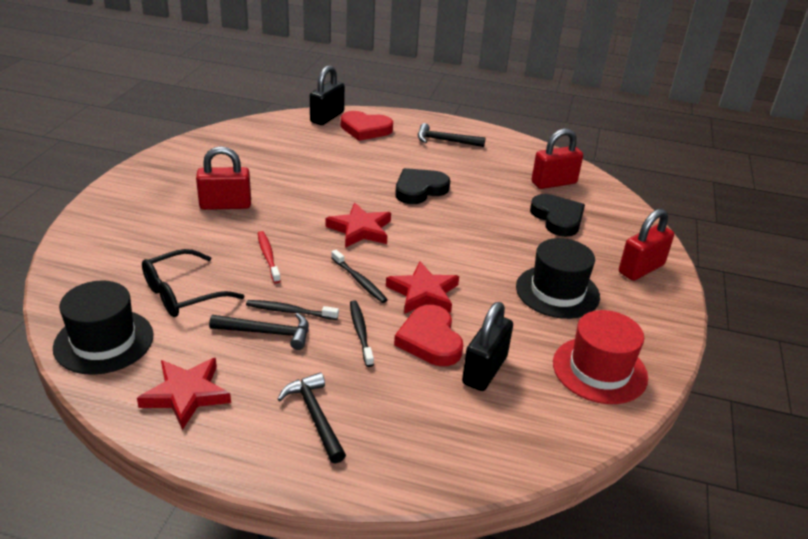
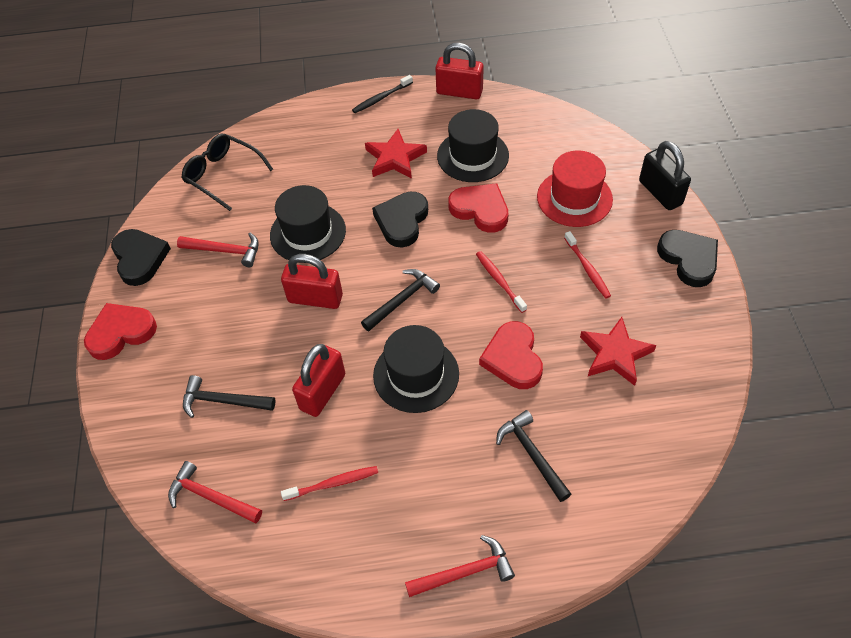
black hat: 2 -> 3
black heart: 2 -> 3
black padlock: 2 -> 1
black toothbrush: 3 -> 1
red hammer: 0 -> 3
red heart: 2 -> 3
red star: 3 -> 2
red toothbrush: 1 -> 3

